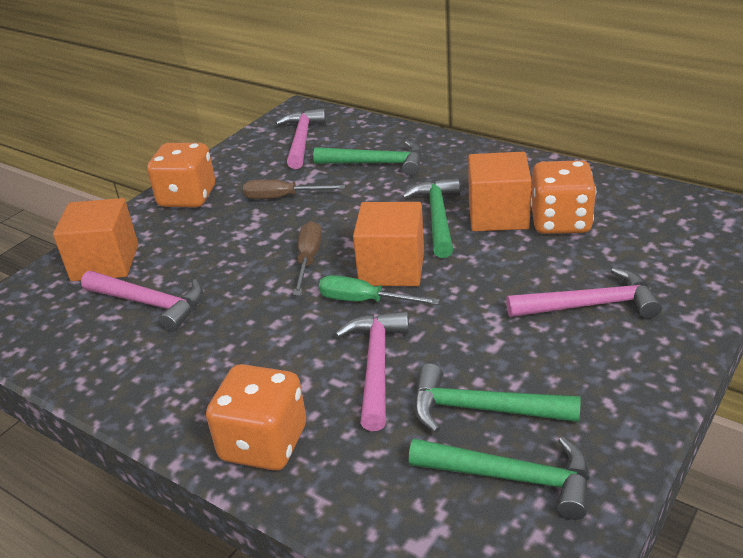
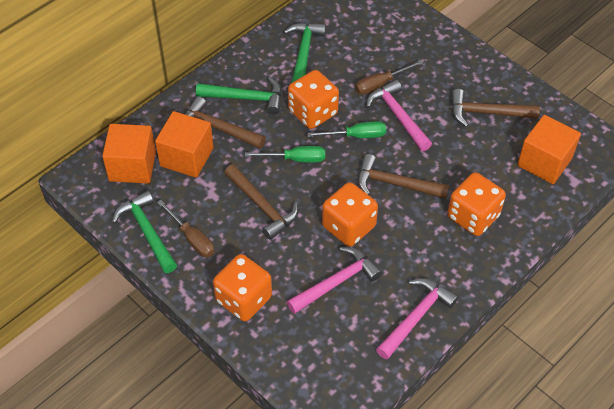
brown hammer: 0 -> 4
green hammer: 4 -> 3
green screwdriver: 1 -> 2
orange dice: 3 -> 4
pink hammer: 4 -> 3

